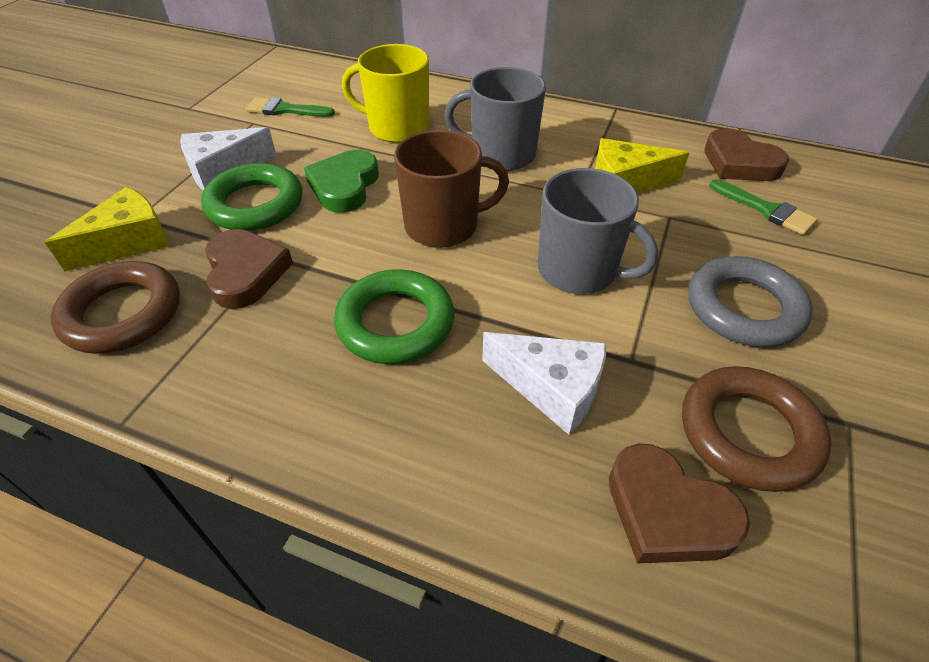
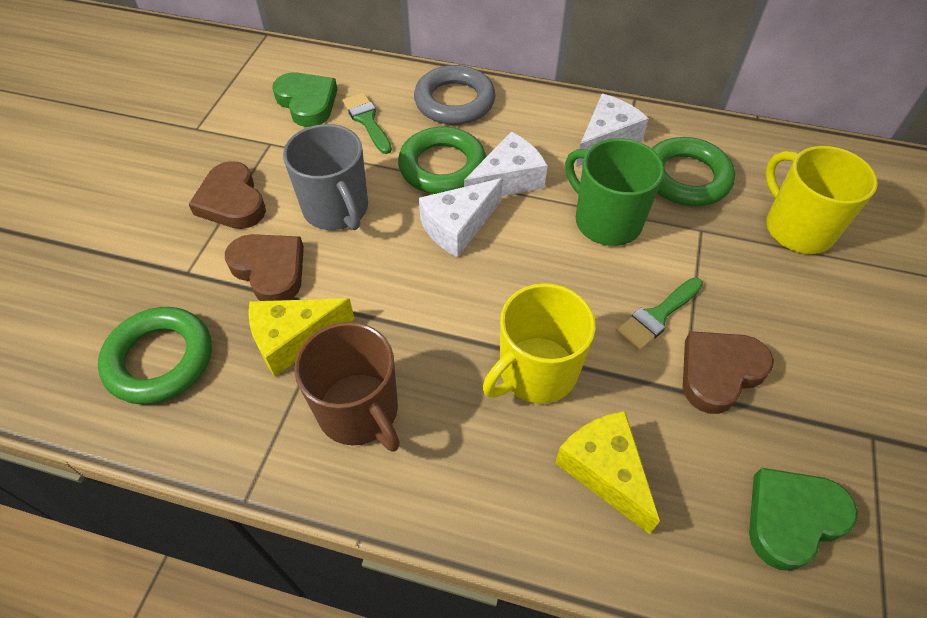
brown ring: 2 -> 0
green heart: 1 -> 2
green mug: 0 -> 1
green ring: 2 -> 3
grey mug: 2 -> 1
white cheese: 2 -> 3
yellow mug: 1 -> 2

